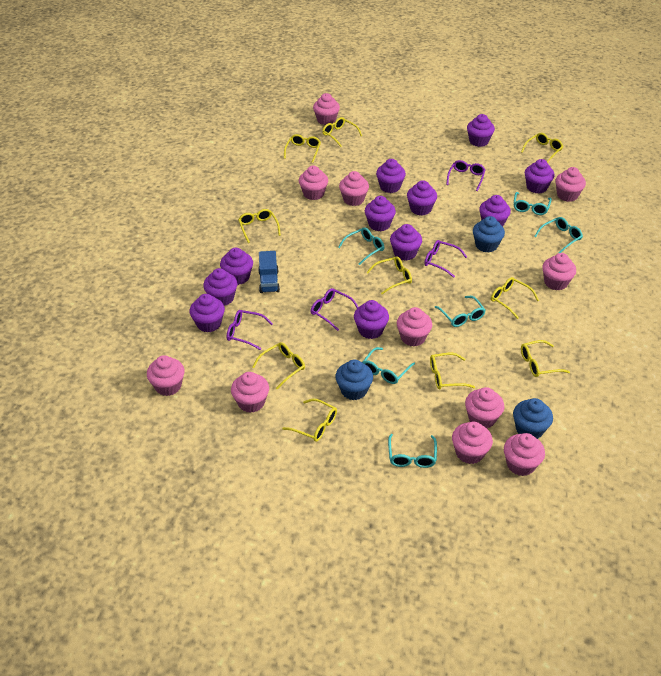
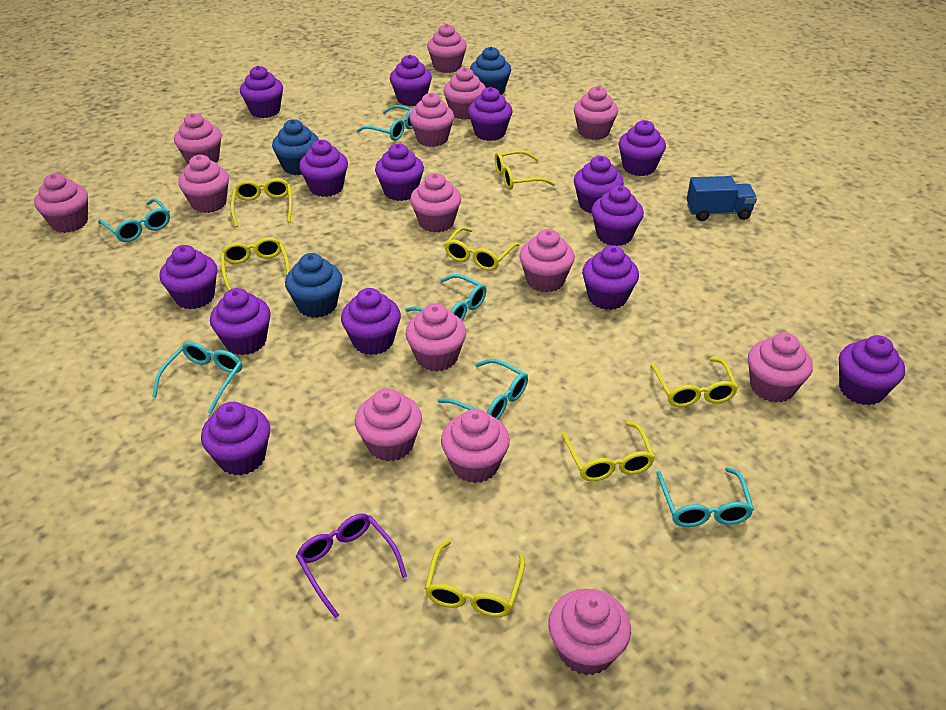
pink cupcake: 11 -> 14
purple cupcake: 11 -> 14
purple glasses: 4 -> 1
yellow glasses: 10 -> 7

